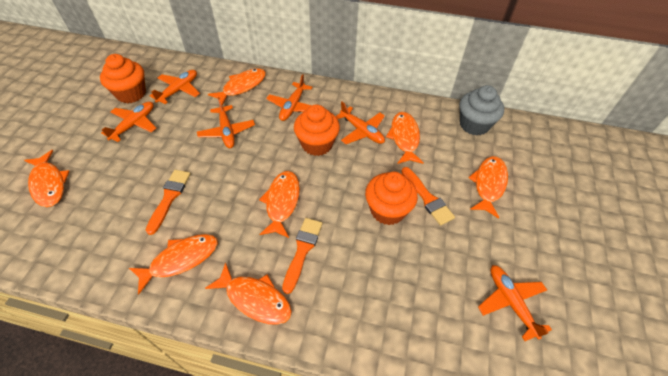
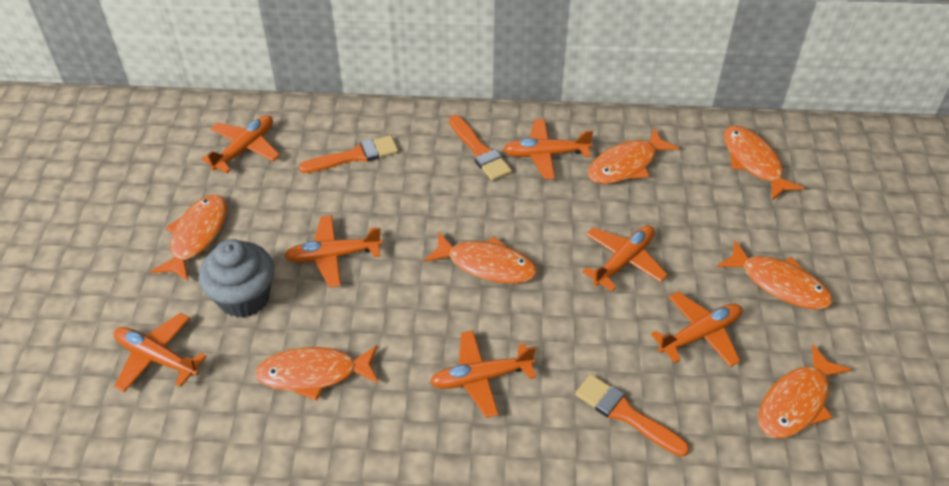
orange cupcake: 3 -> 0
orange plane: 6 -> 7

